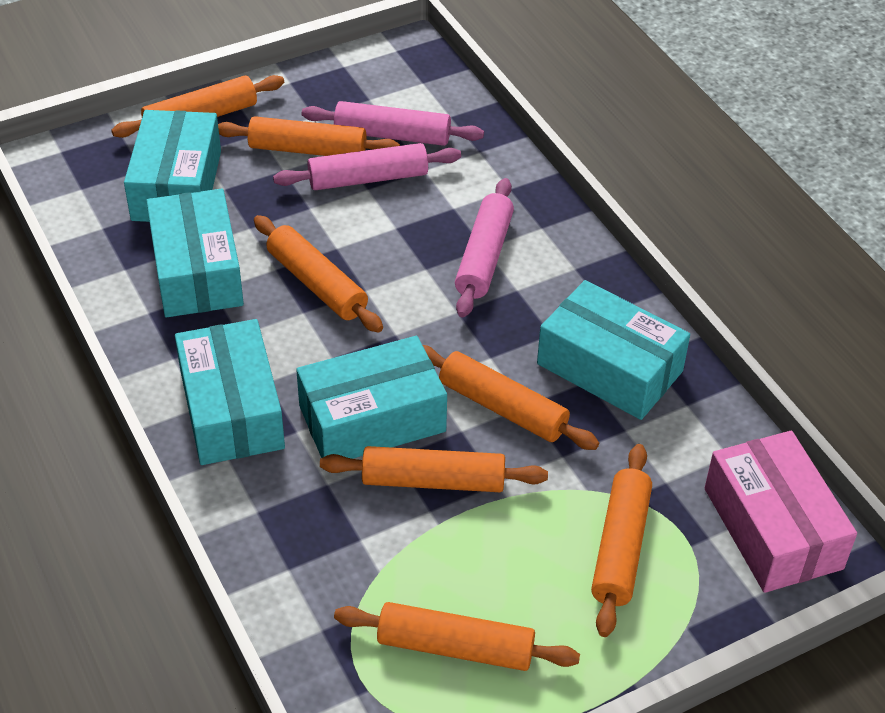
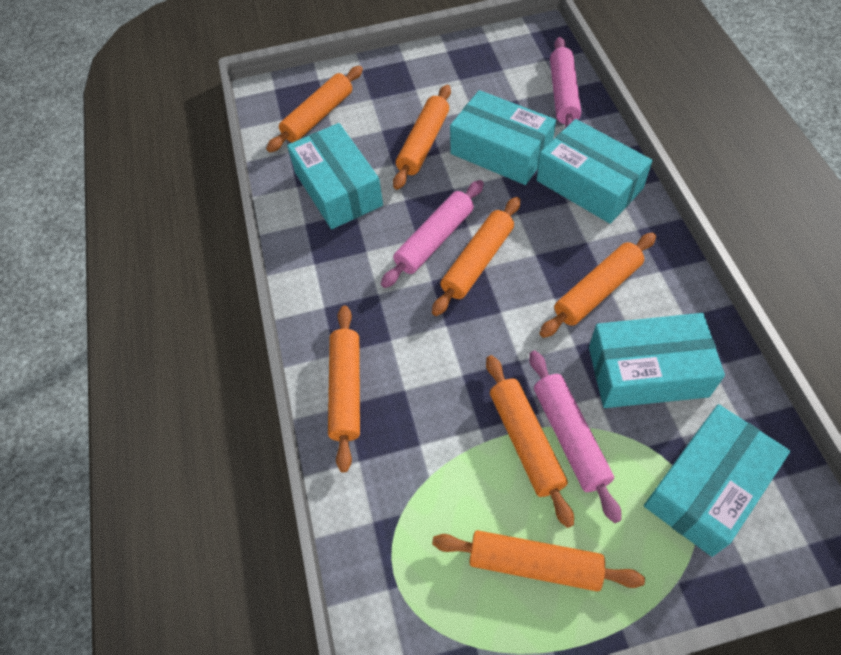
pink box: 1 -> 0

